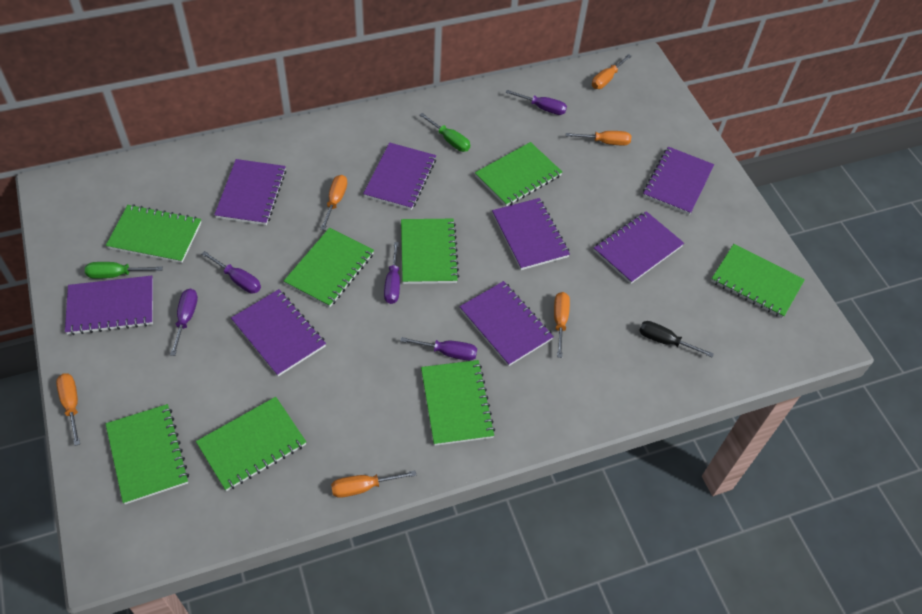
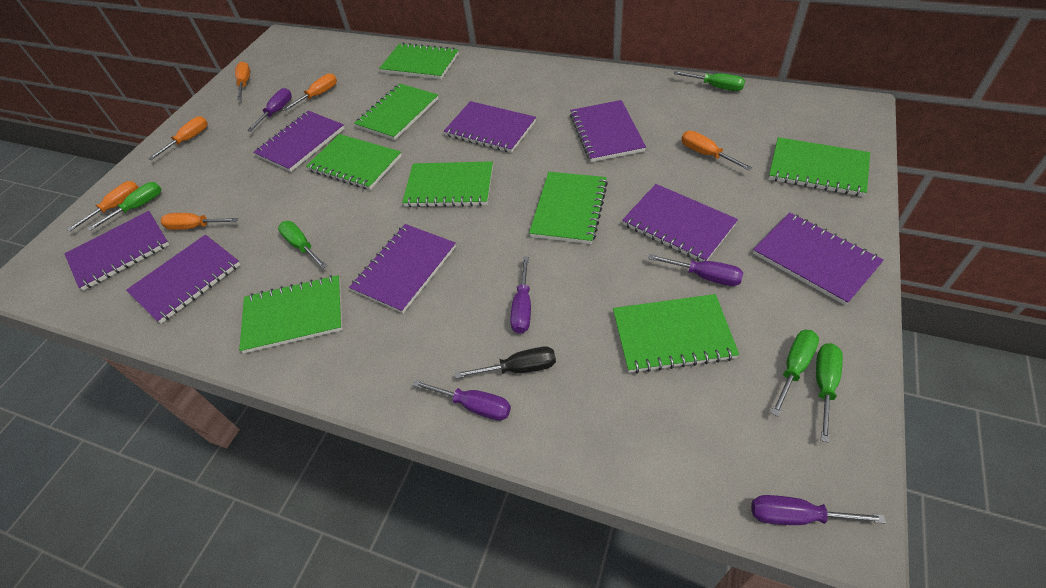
green screwdriver: 2 -> 5

